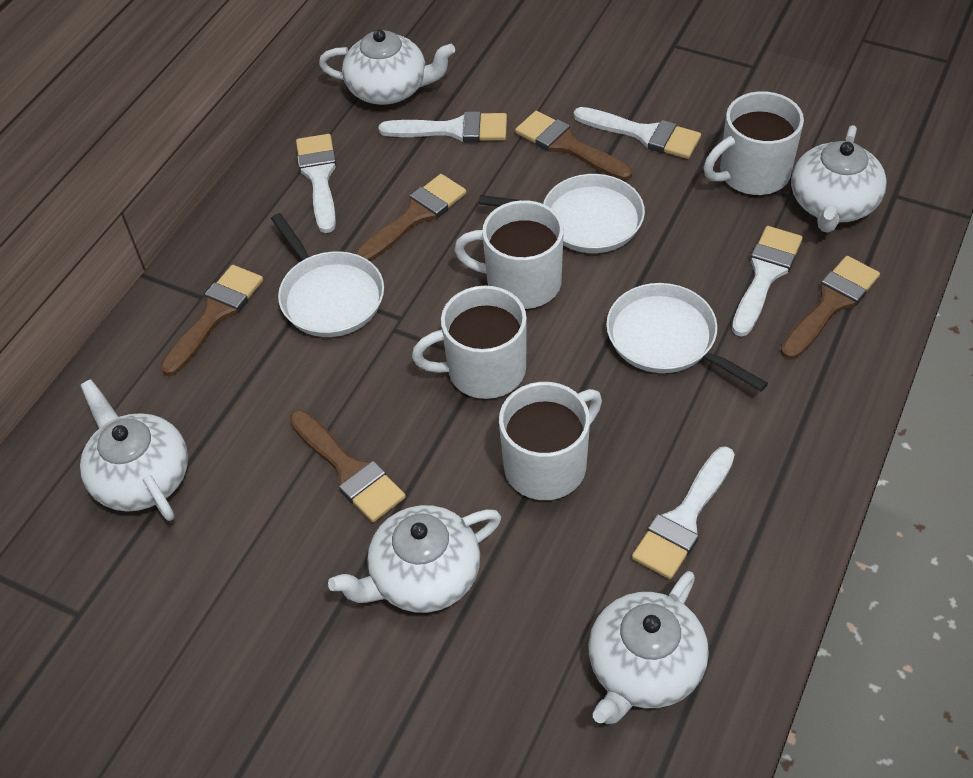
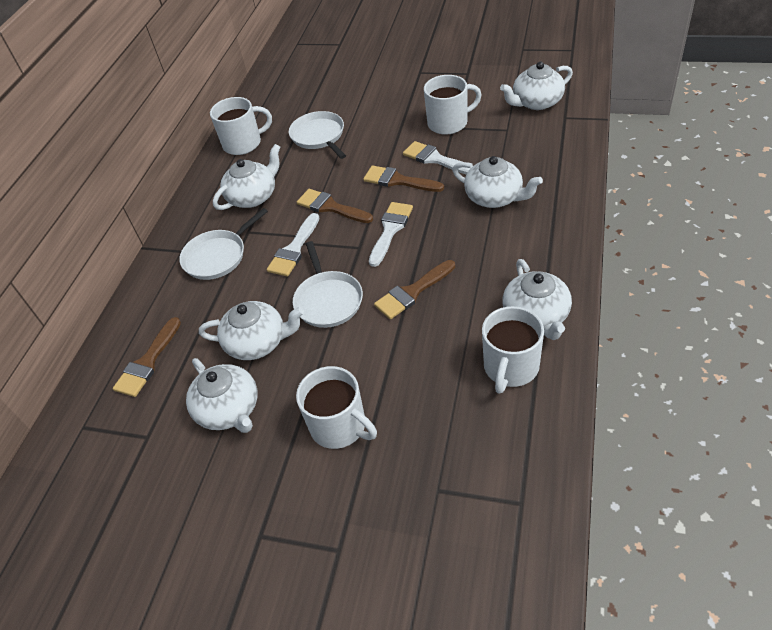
brown brush: 5 -> 4
white brush: 5 -> 3
white teapot: 5 -> 6

